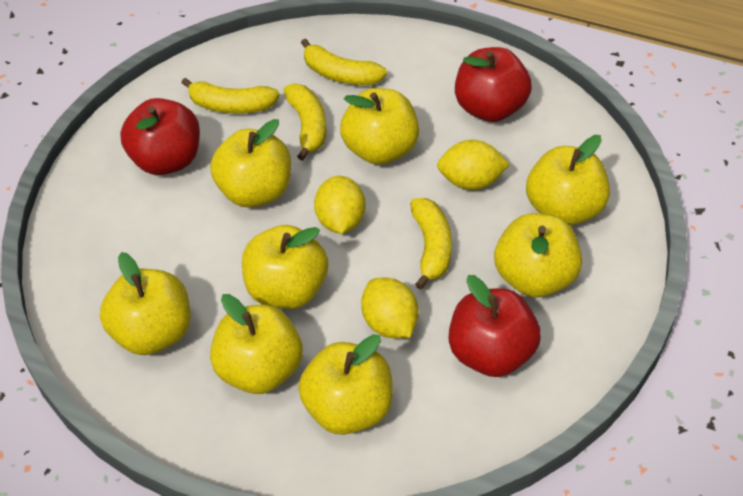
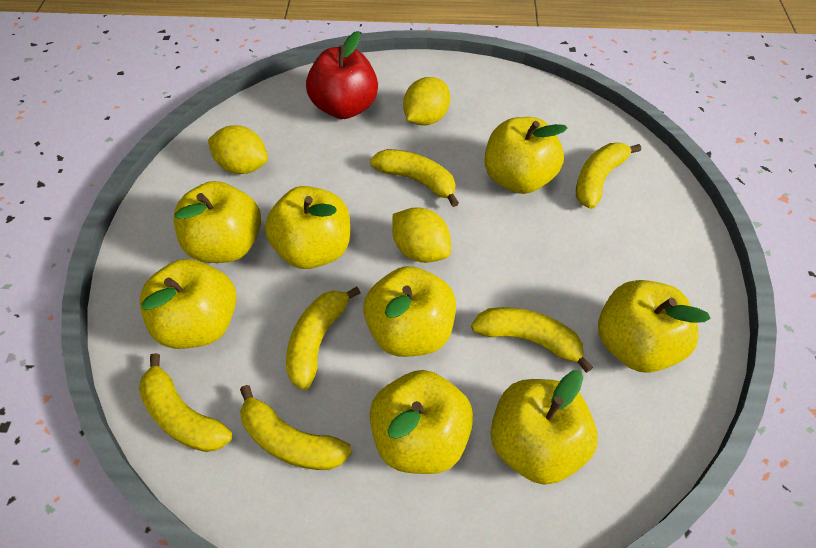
red apple: 3 -> 1
yellow banana: 4 -> 6

